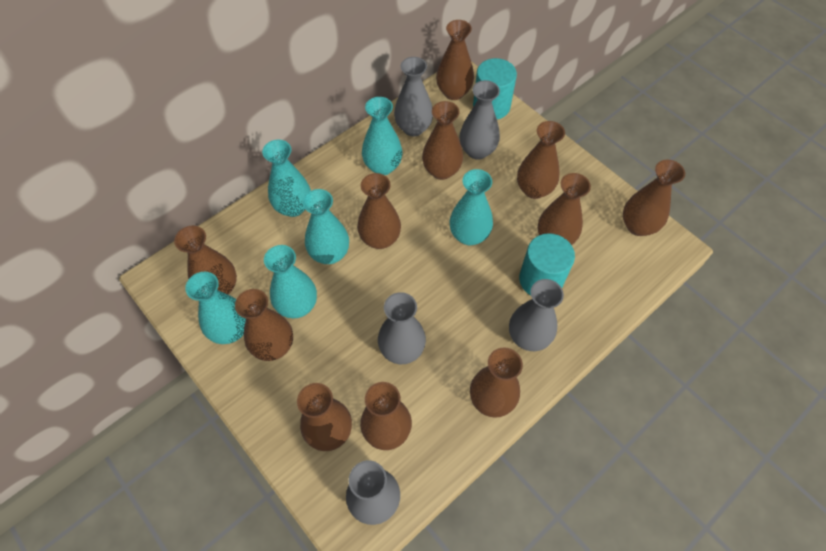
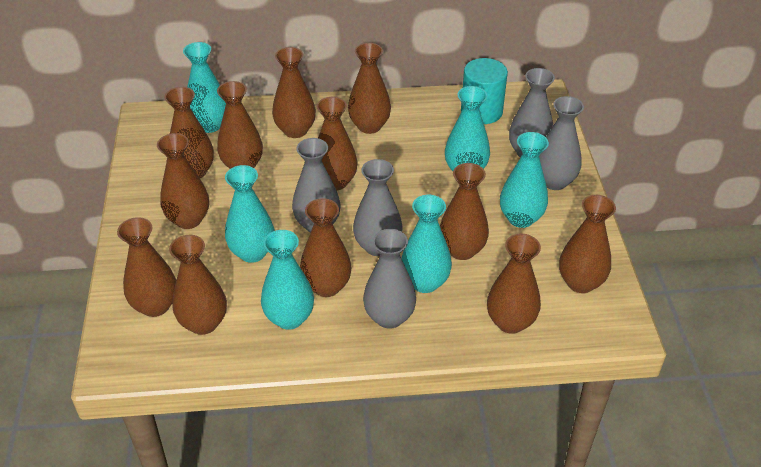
brown vase: 11 -> 12
turquoise cylinder: 2 -> 1

